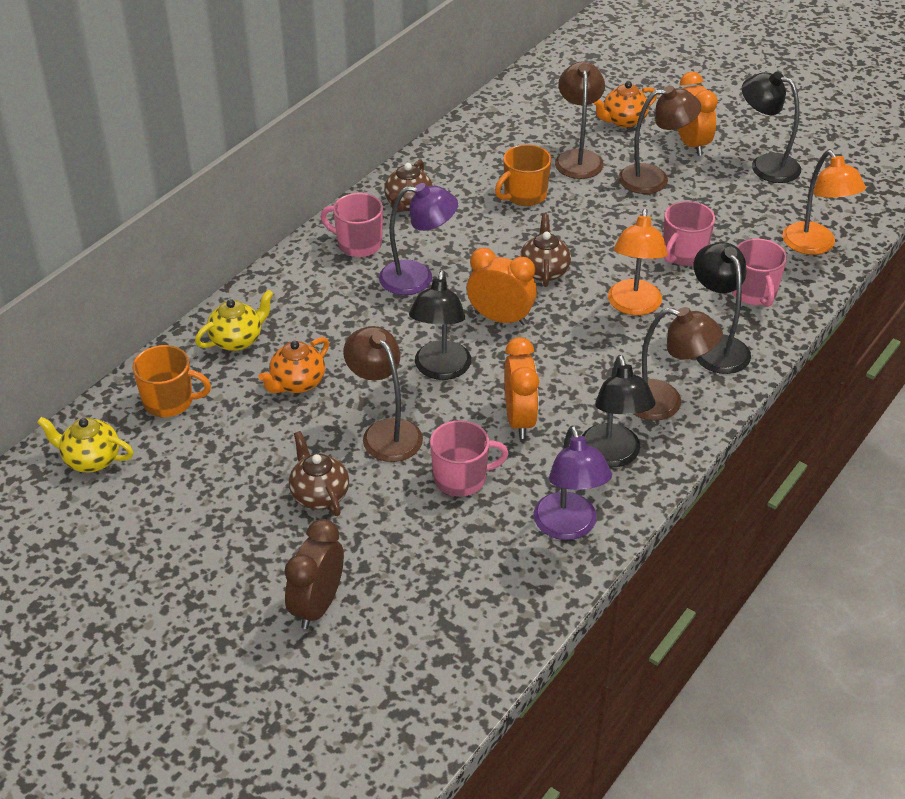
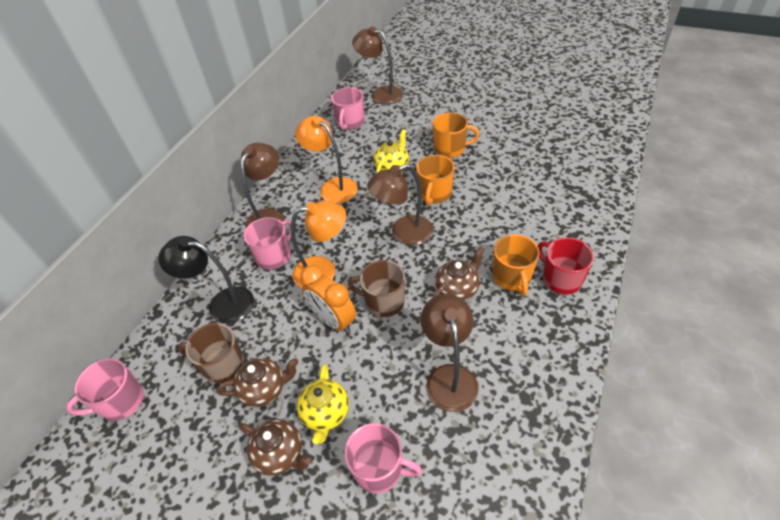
black lamp: 4 -> 1
brown clock: 1 -> 0
brown mug: 0 -> 2
orange clock: 3 -> 1
orange mug: 2 -> 3
orange teapot: 2 -> 0
purple lamp: 2 -> 0
red mug: 0 -> 1

